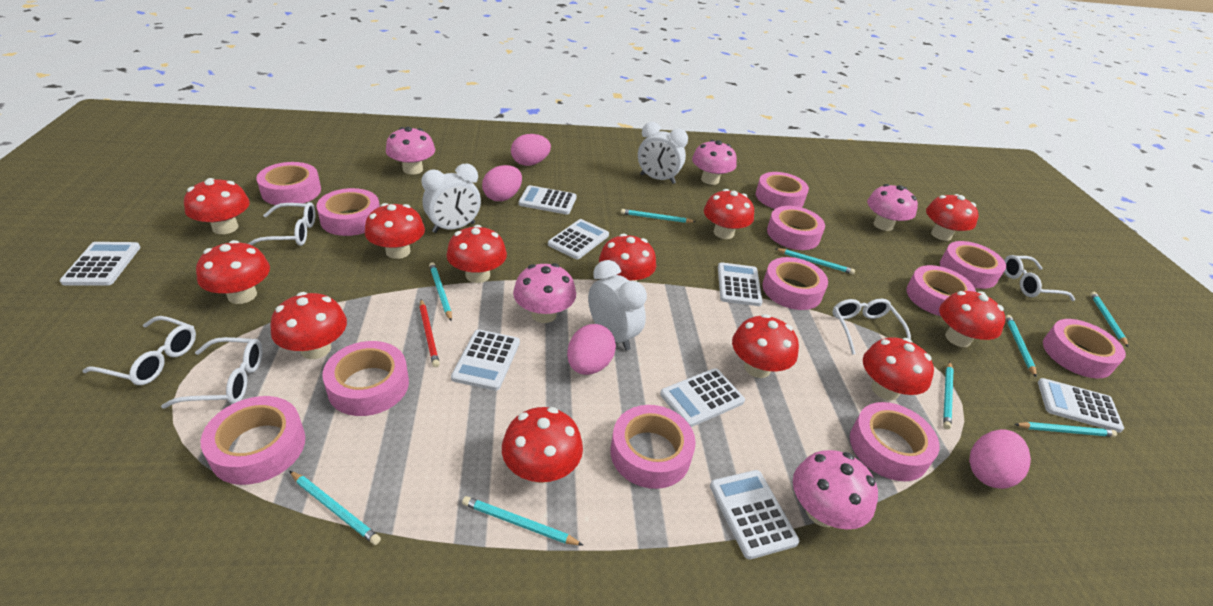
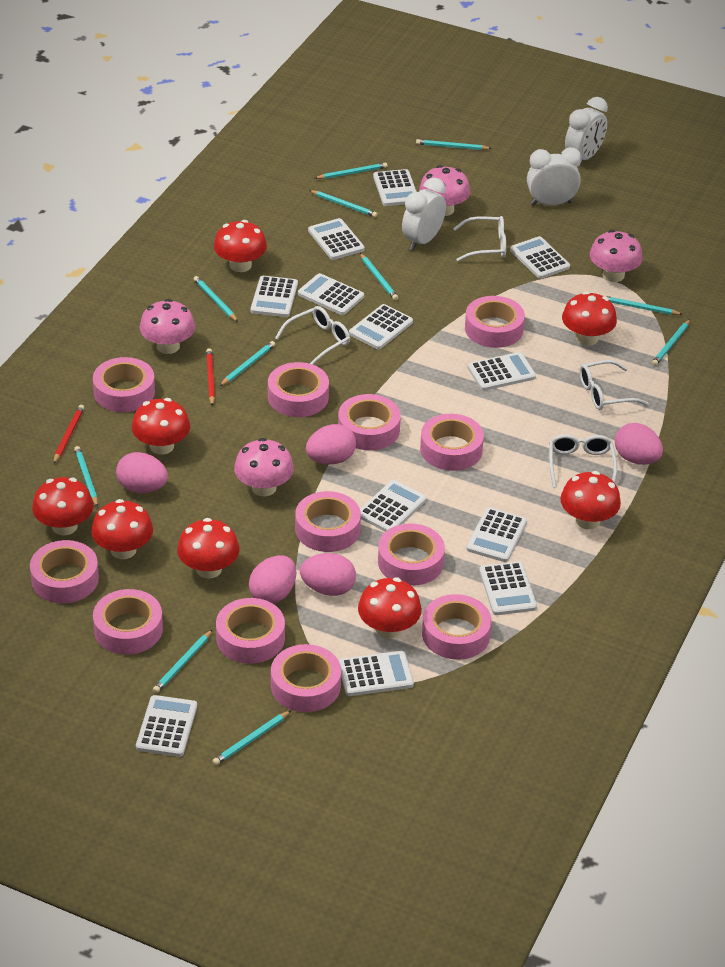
pink egg: 4 -> 5
pink mushroom: 5 -> 4
red mushroom: 12 -> 8
red pencil: 1 -> 2
turquoise pencil: 9 -> 11
white calculator: 8 -> 12
white glasses: 5 -> 4

